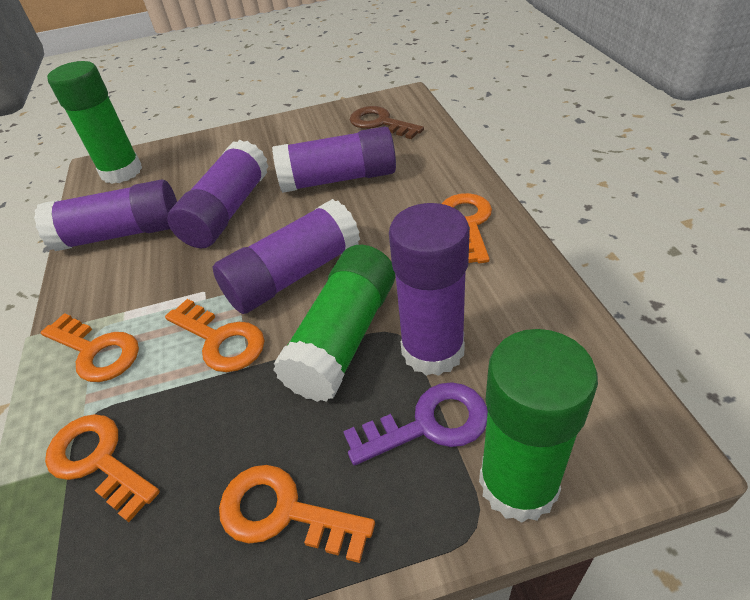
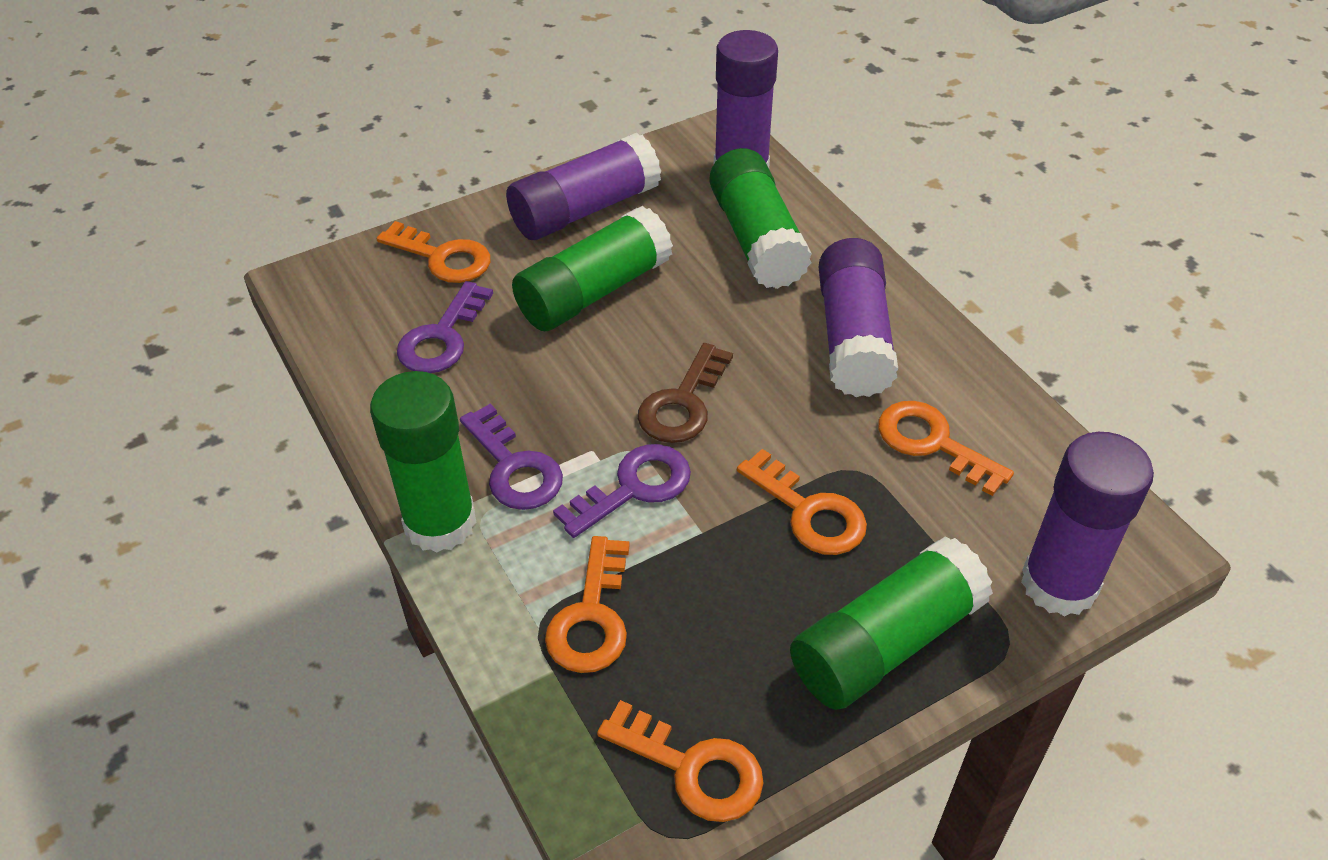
green glue stick: 3 -> 4
purple glue stick: 5 -> 4
purple key: 1 -> 3

